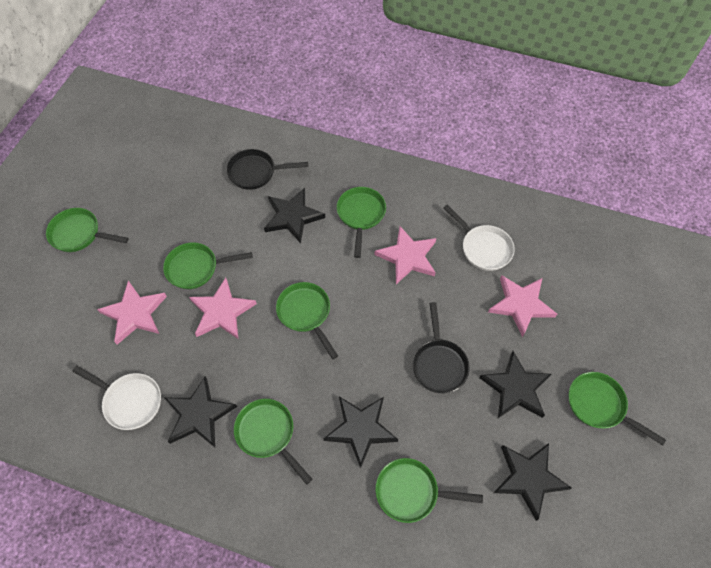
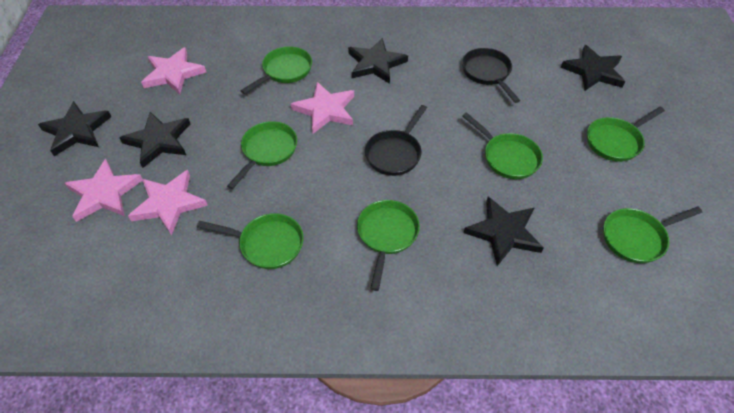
white pan: 2 -> 0

